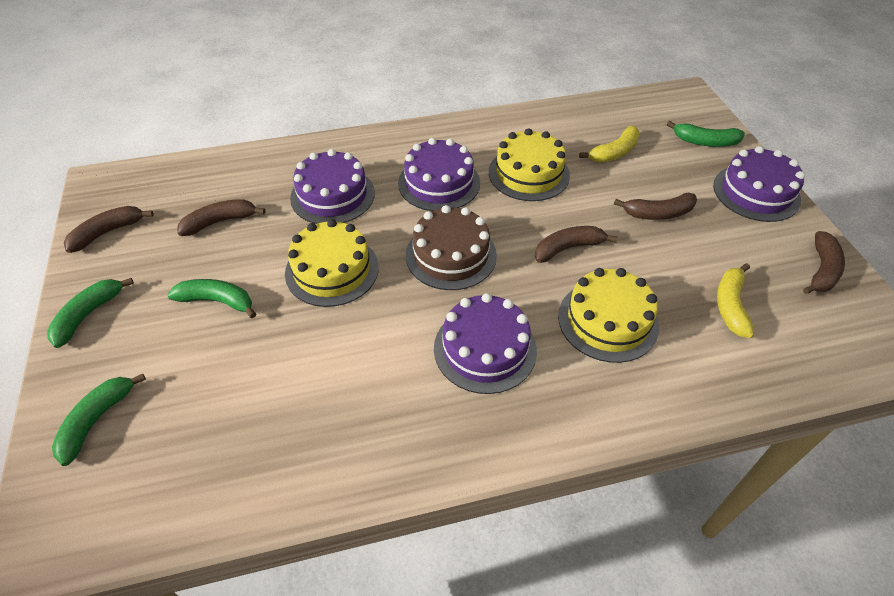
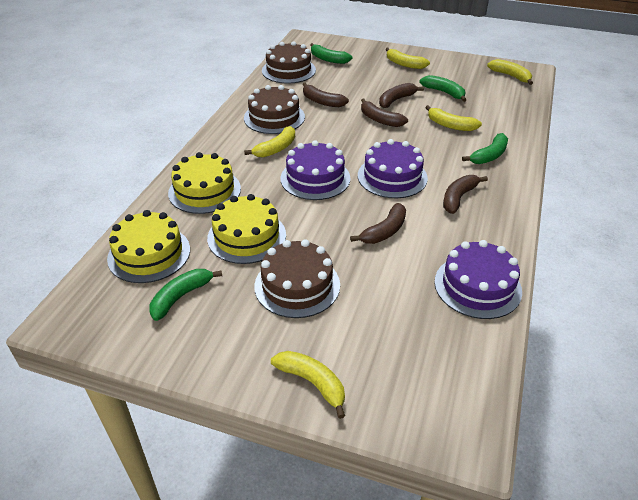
brown cake: 1 -> 3
purple cake: 4 -> 3
yellow banana: 2 -> 5

